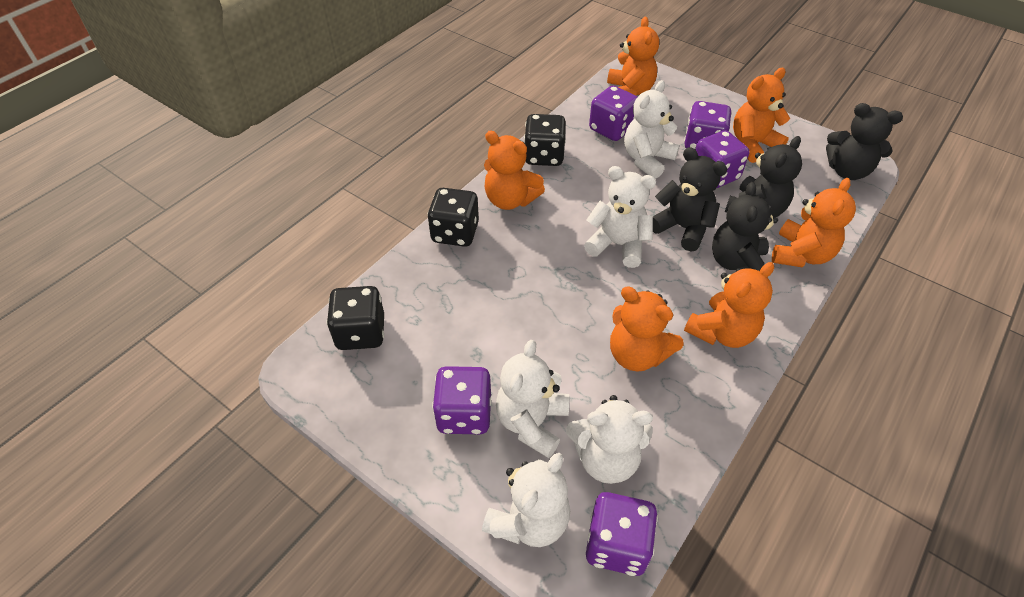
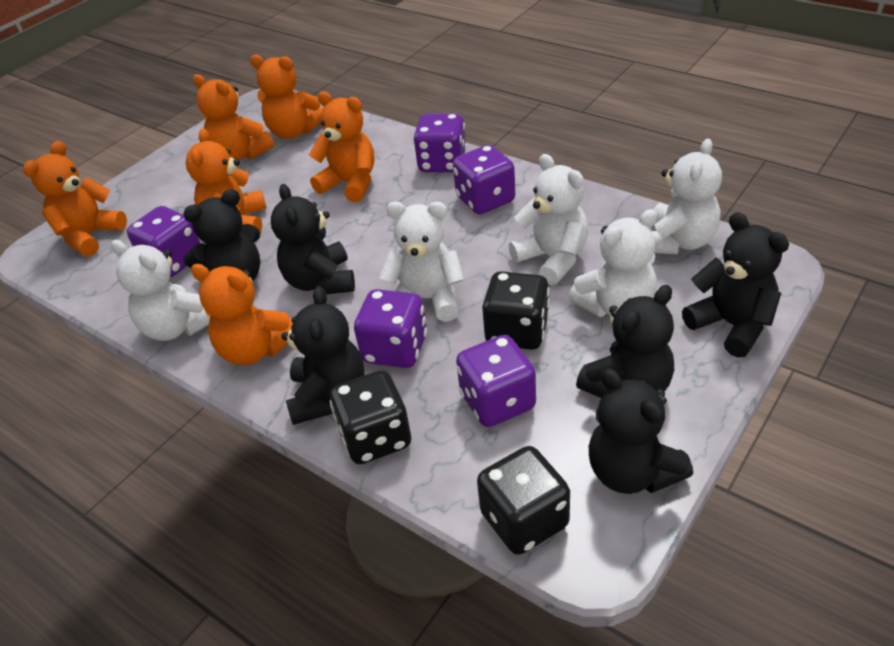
black teddy bear: 4 -> 6

